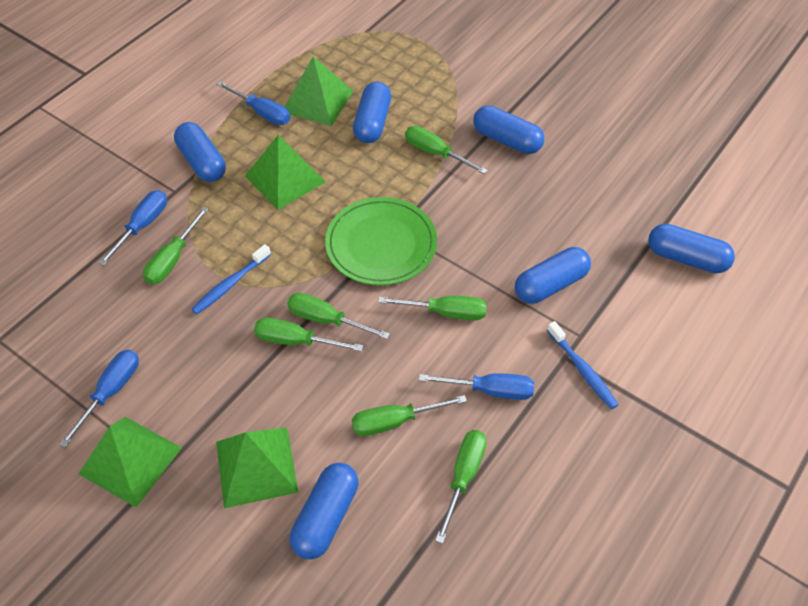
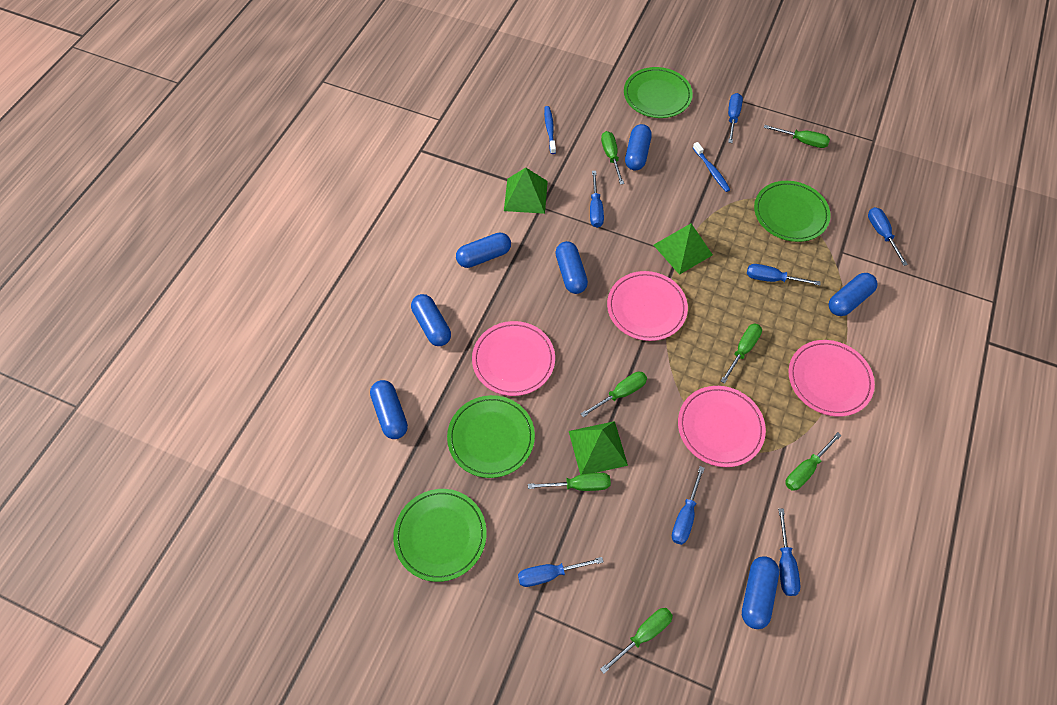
blue capsule: 6 -> 7
blue screwdriver: 4 -> 7
green plate: 1 -> 4
green pyramid: 4 -> 3
pink plate: 0 -> 4

